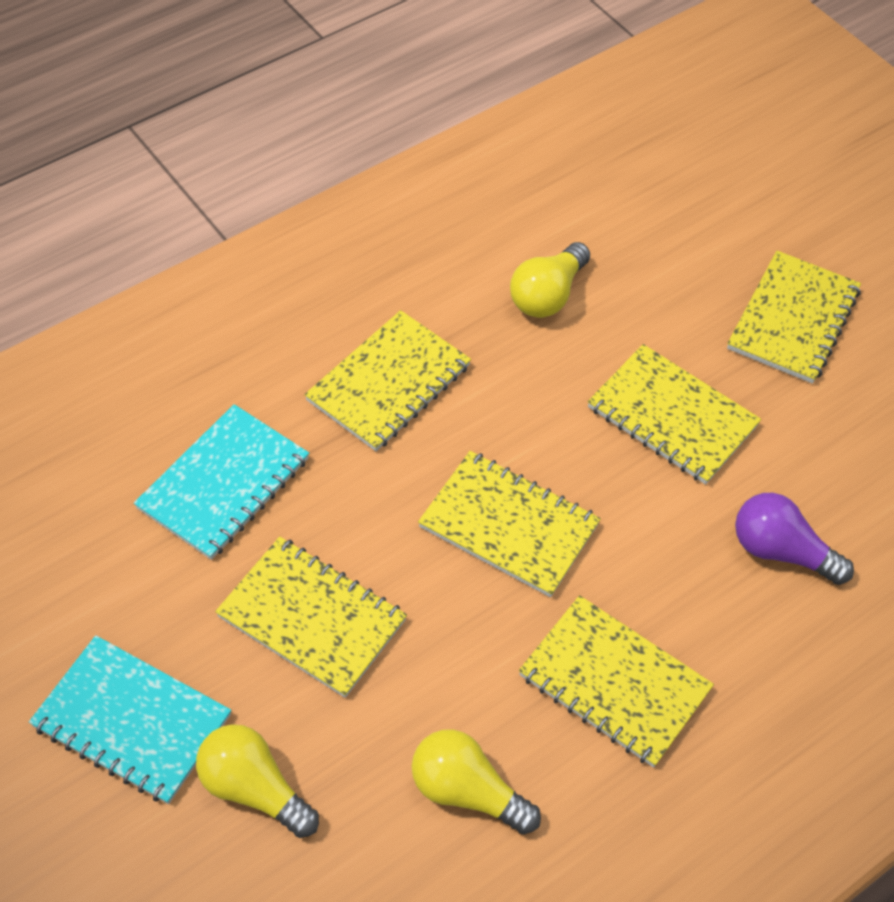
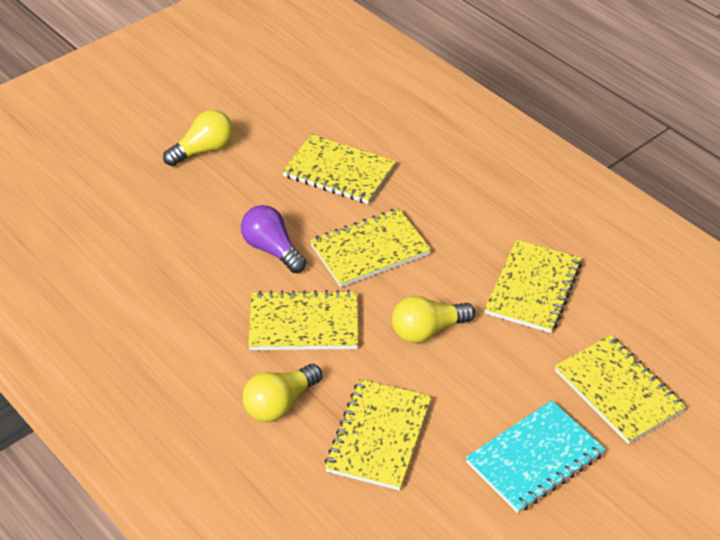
turquoise notebook: 2 -> 1

